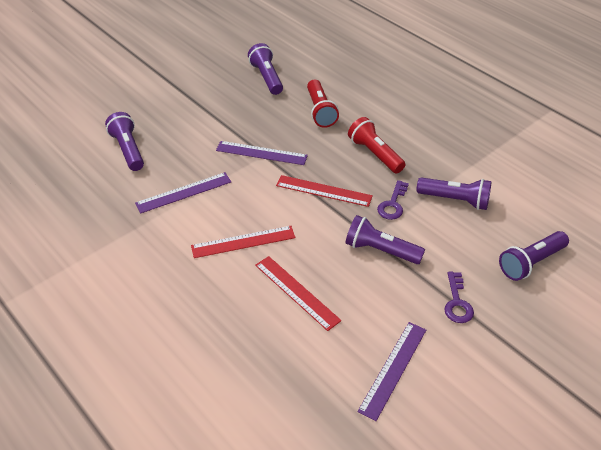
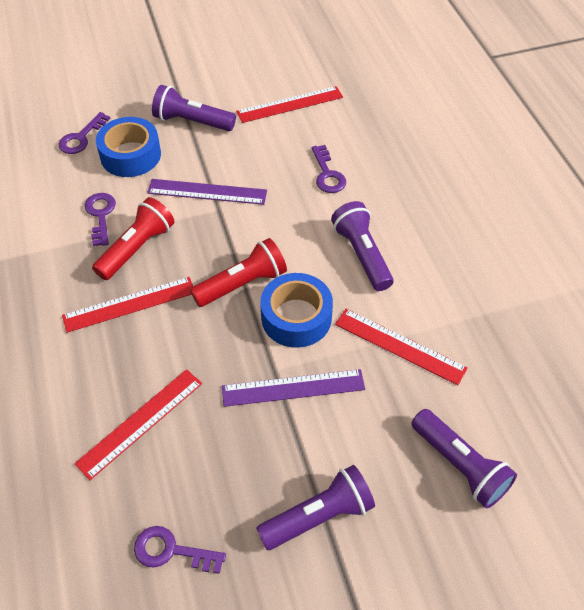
blue tape: 0 -> 2
purple flashlight: 5 -> 4
purple key: 2 -> 4
purple ruler: 3 -> 2
red ruler: 3 -> 4

